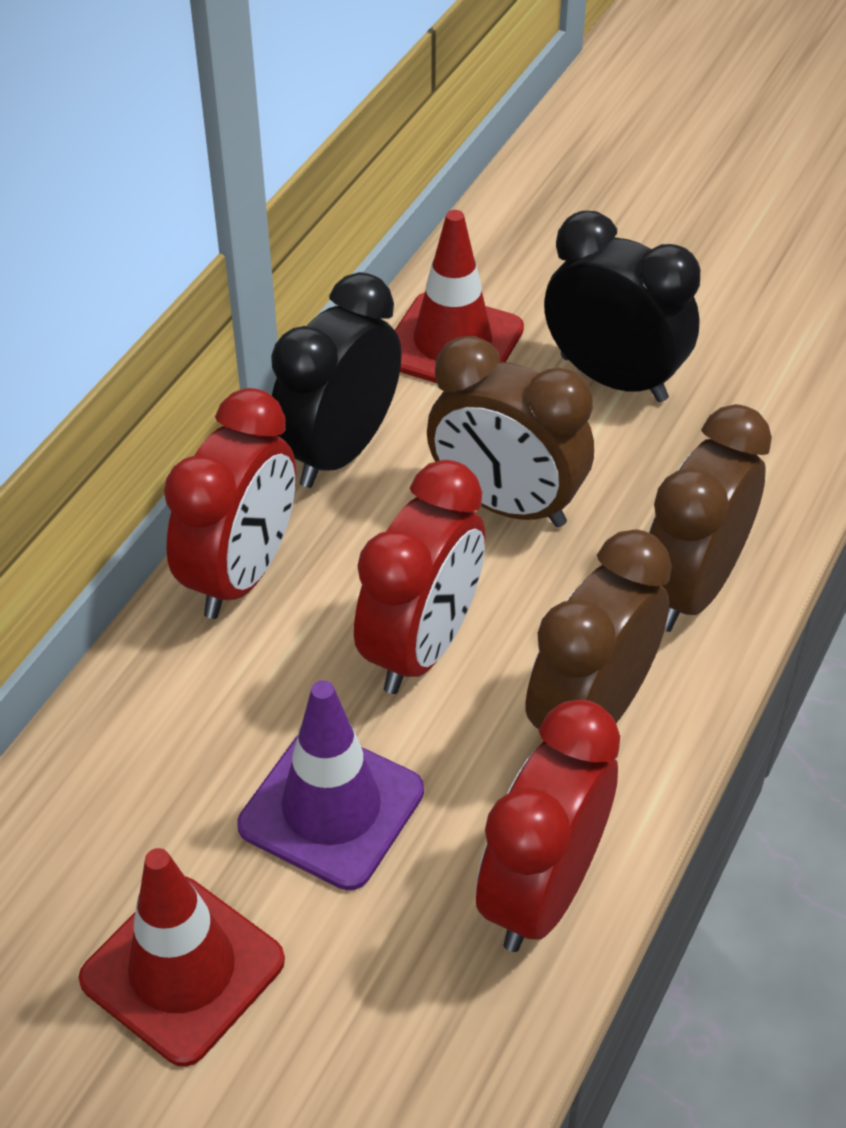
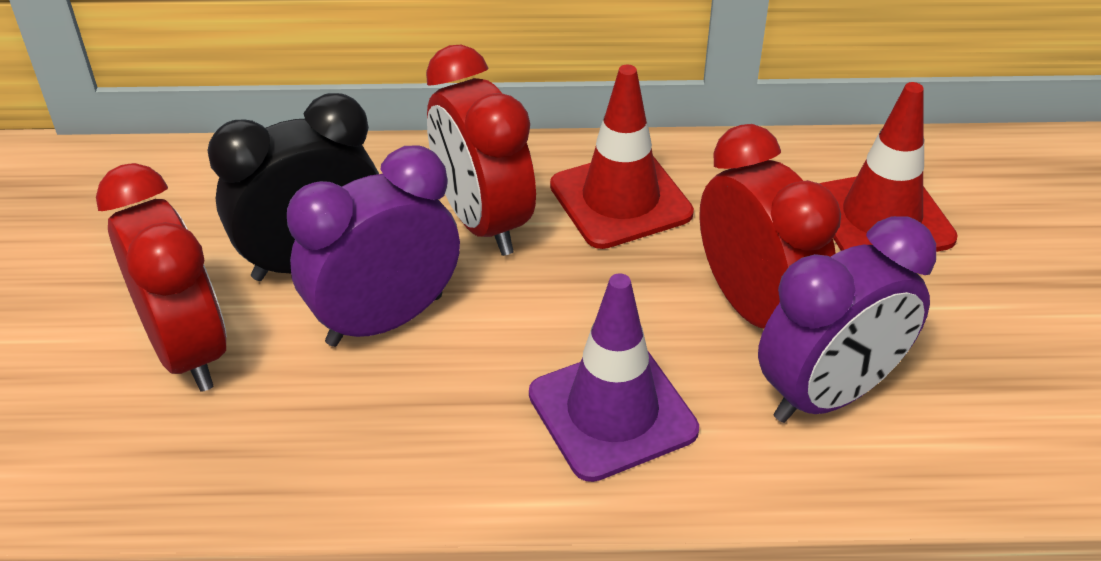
black clock: 2 -> 1
brown clock: 3 -> 0
purple clock: 0 -> 2

